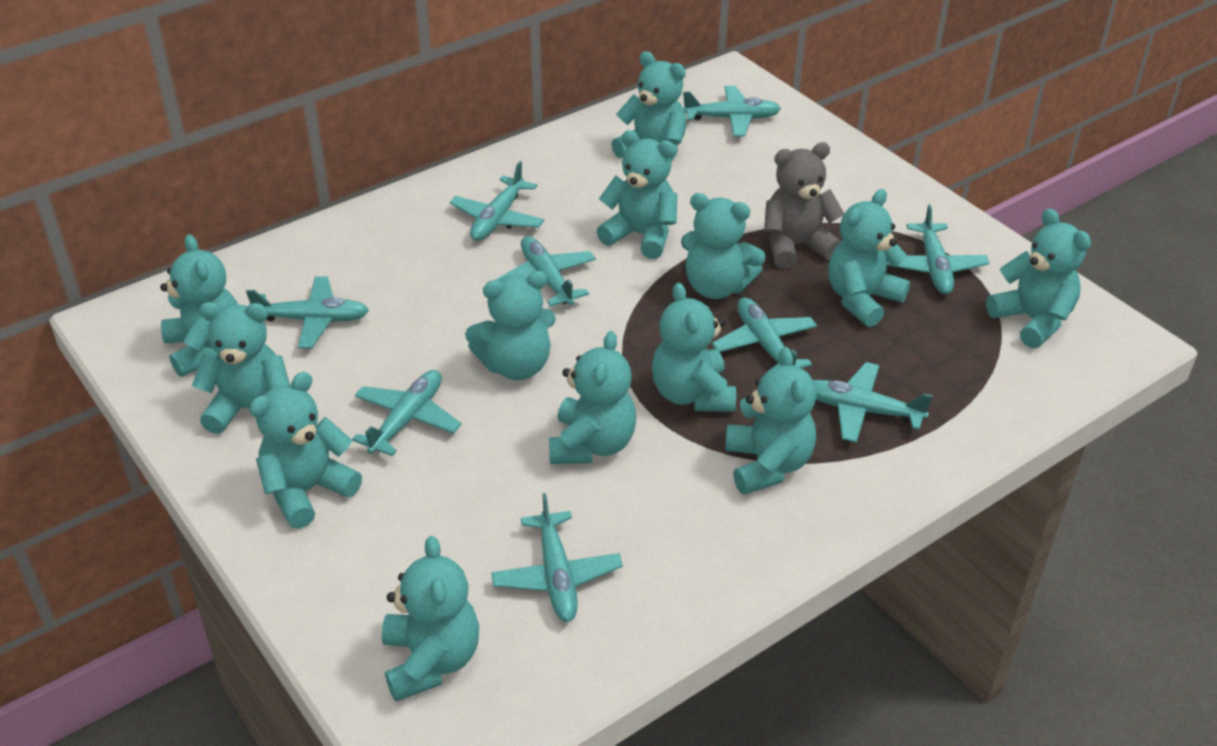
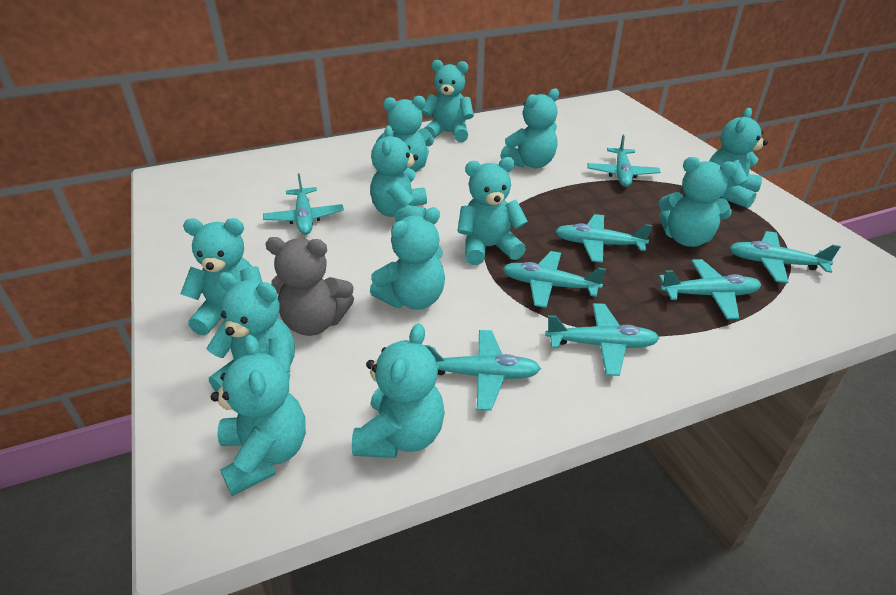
turquoise plane: 9 -> 8
turquoise teddy bear: 13 -> 12

